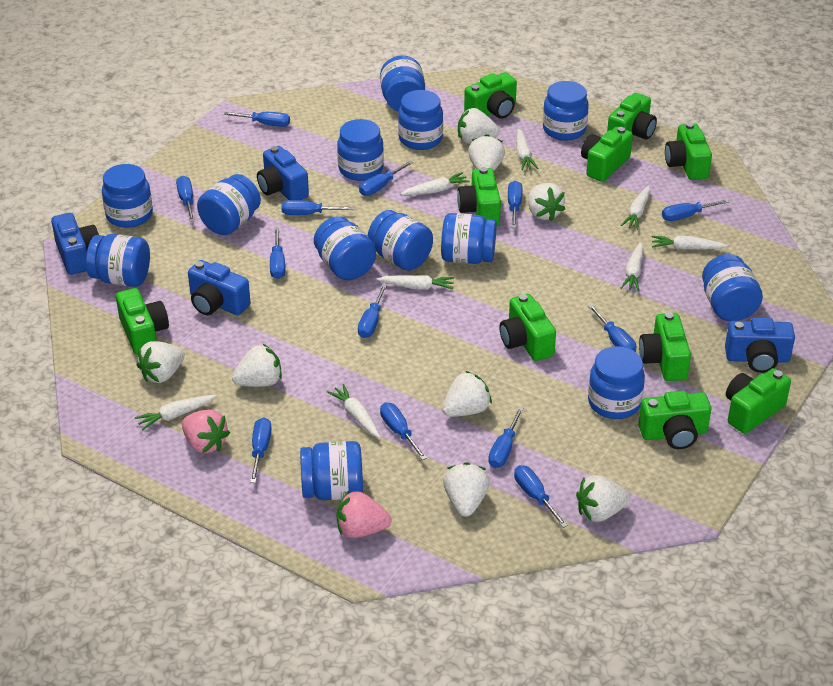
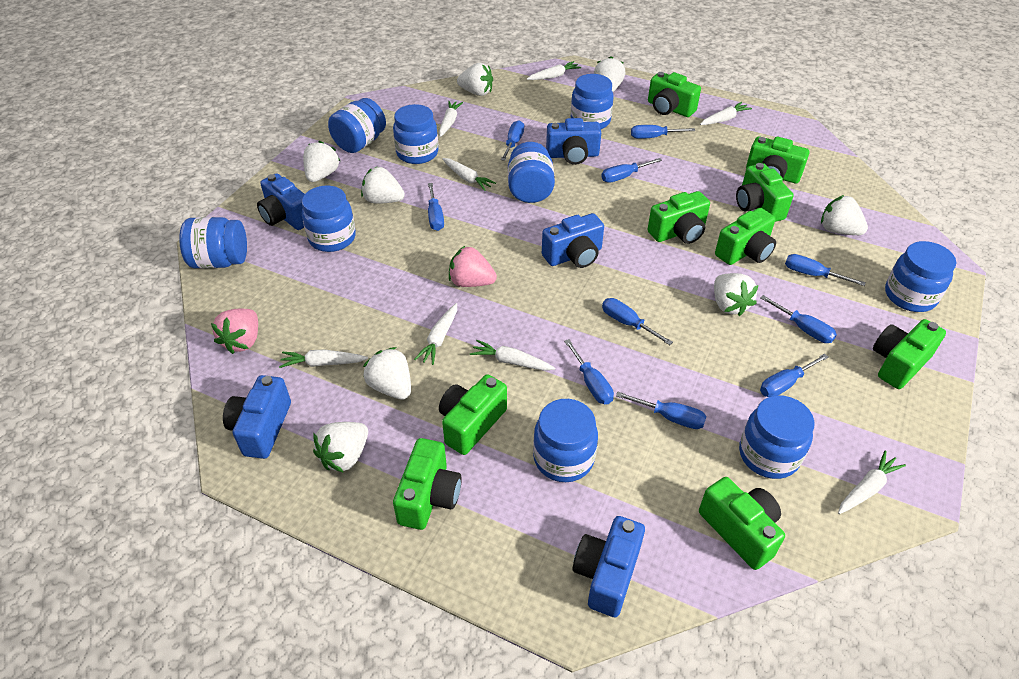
blue camera: 4 -> 5
blue jar: 13 -> 9
blue screwdriver: 13 -> 10
green camera: 10 -> 9

